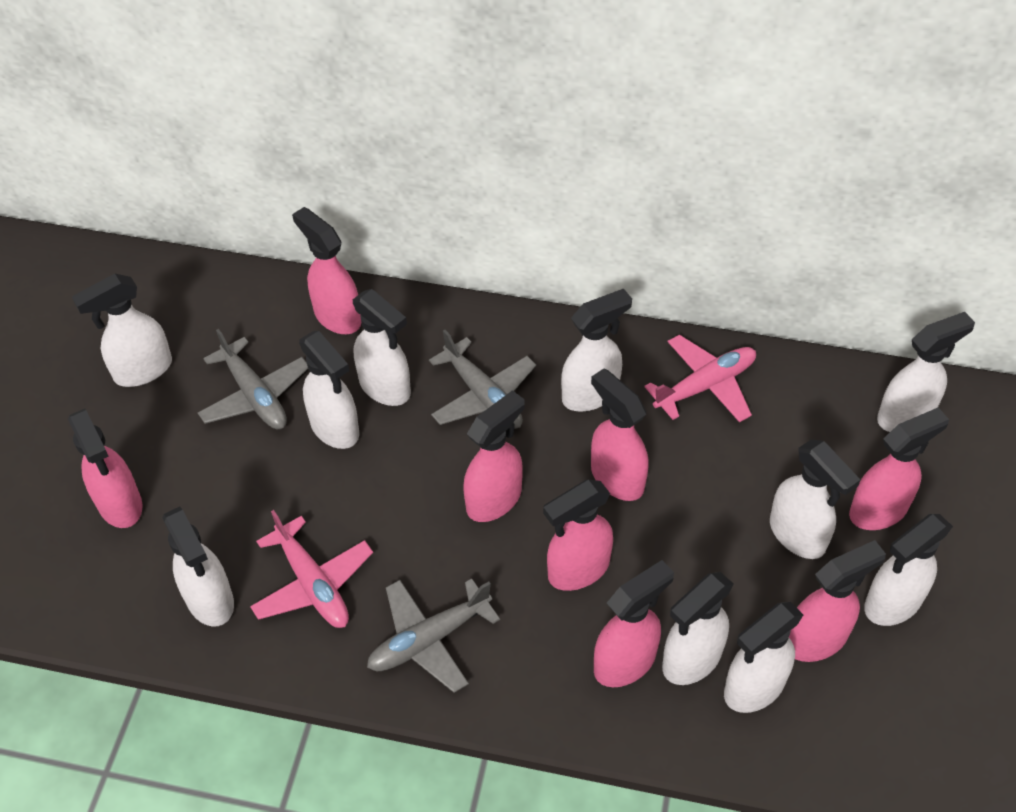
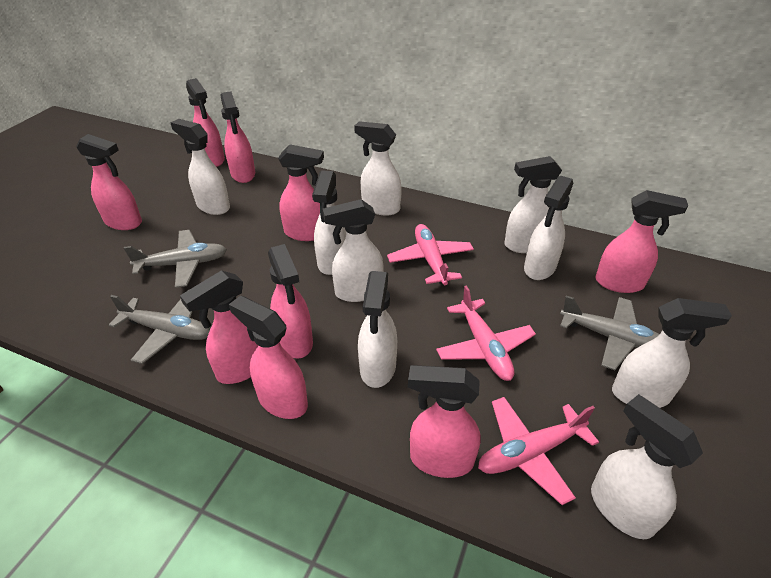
pink plane: 2 -> 3
pink spray bottle: 8 -> 9
white spray bottle: 10 -> 9

